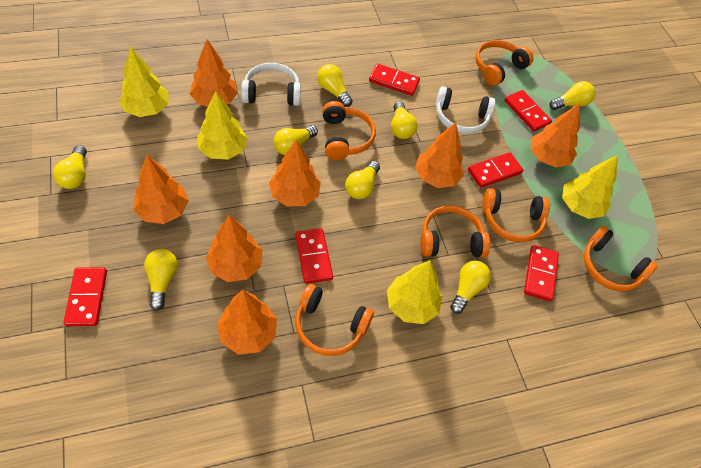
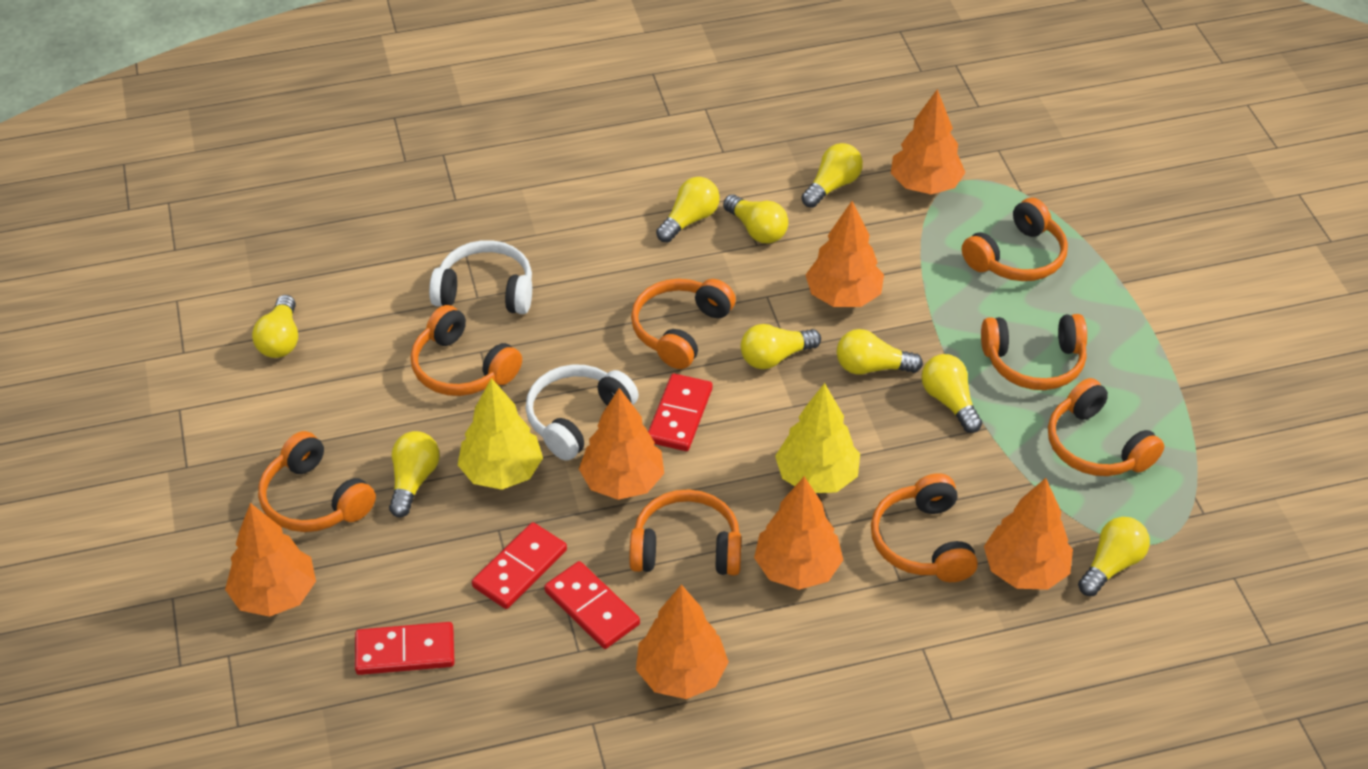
orange headphones: 6 -> 8
red domino: 6 -> 4
yellow light bulb: 8 -> 9
yellow tree: 4 -> 2

